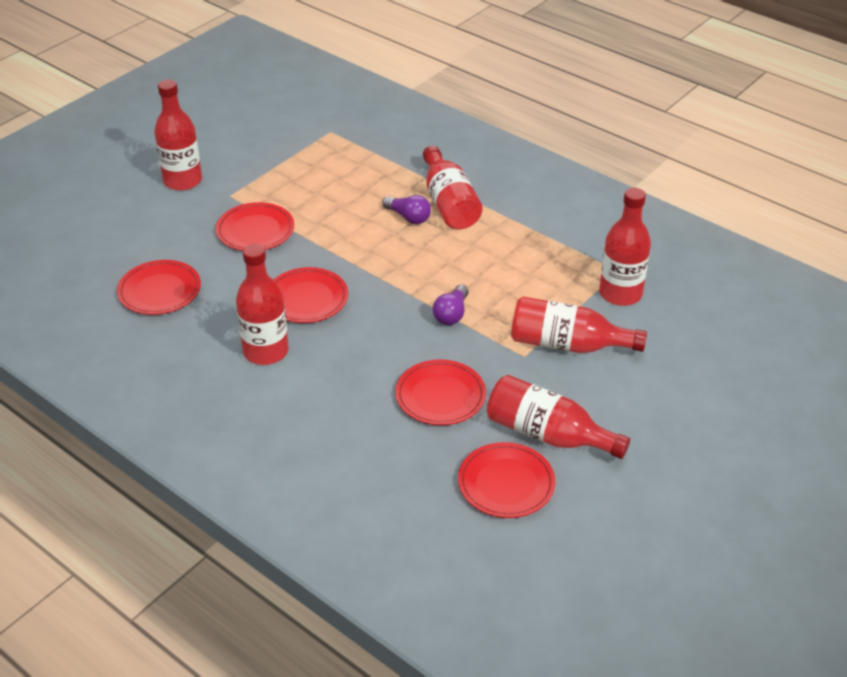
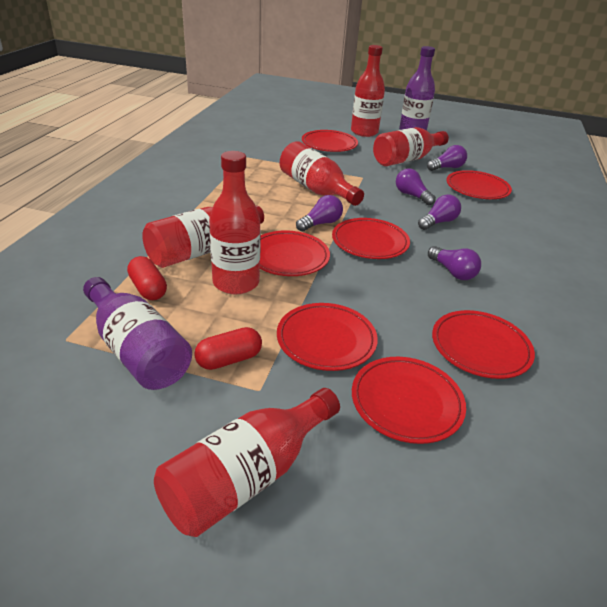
purple bottle: 0 -> 2
purple light bulb: 2 -> 5
red capsule: 0 -> 2
red plate: 5 -> 7

